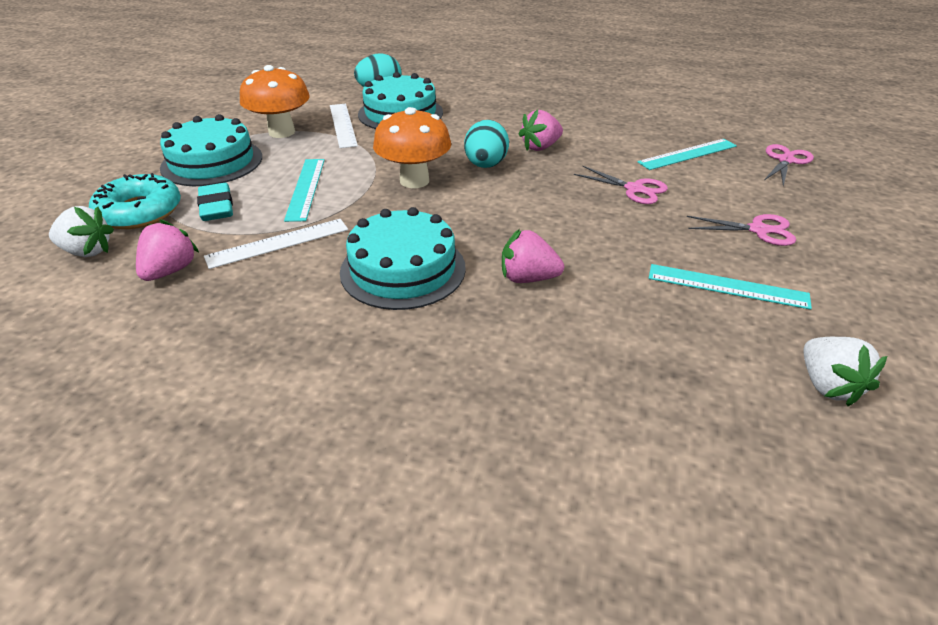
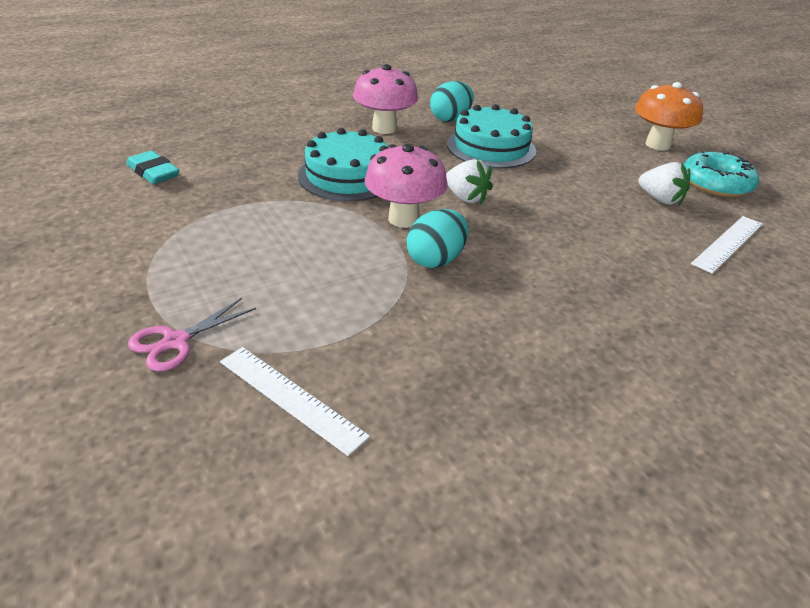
orange mushroom: 2 -> 1
pink mushroom: 0 -> 2
pink scissors: 3 -> 1
pink strawberry: 3 -> 0
turquoise cake: 3 -> 2
turquoise ruler: 3 -> 0

